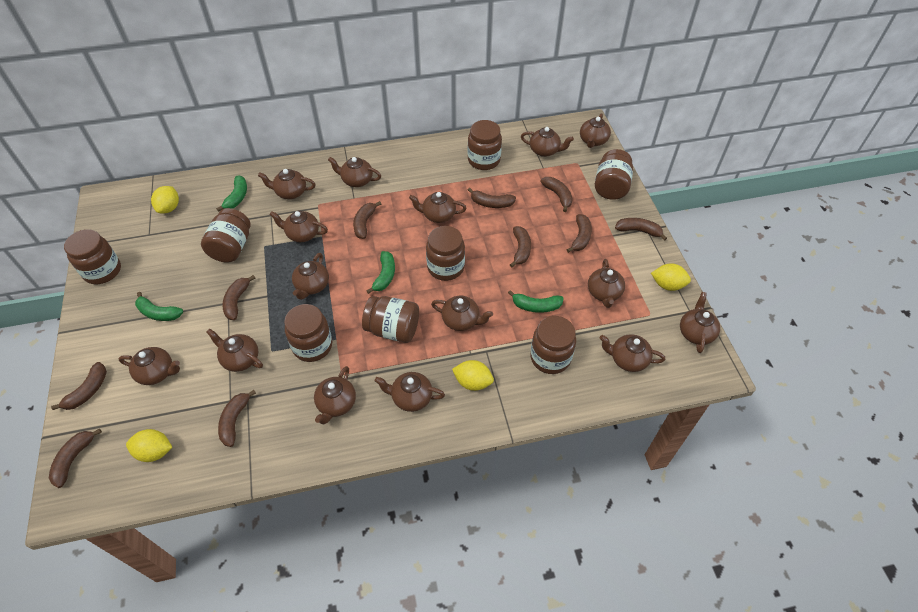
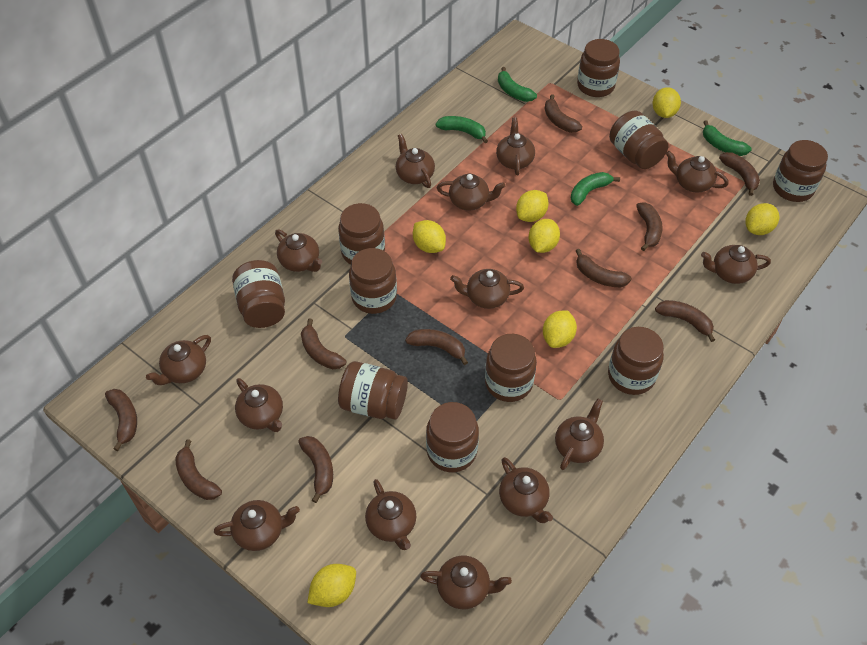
brown jar: 8 -> 10
brown teapot: 15 -> 14
yellow lemon: 4 -> 7

